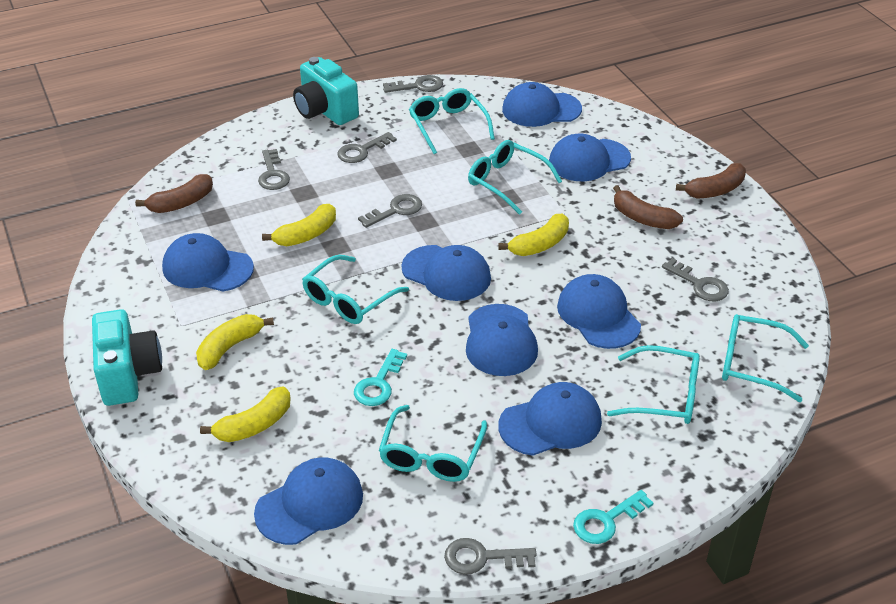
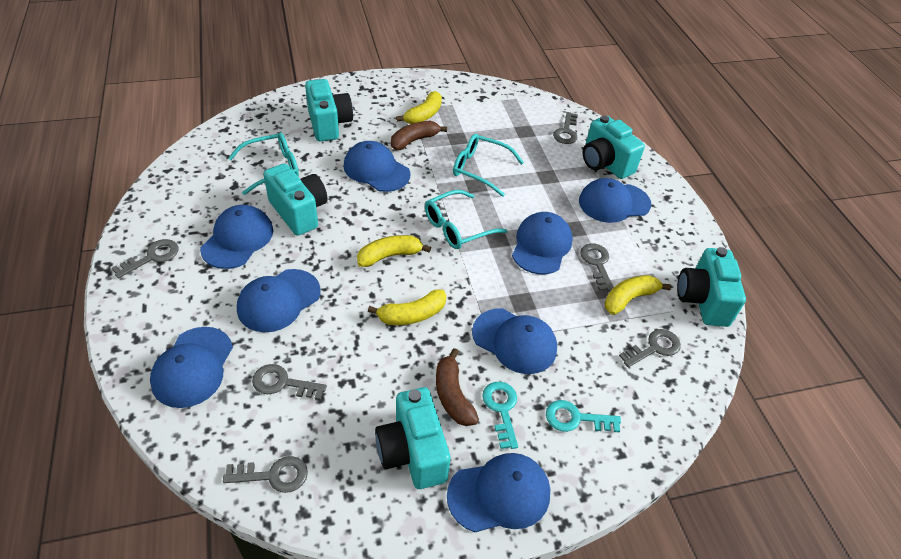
brown banana: 3 -> 2
turquoise camera: 2 -> 5
turquoise glasses: 6 -> 3

